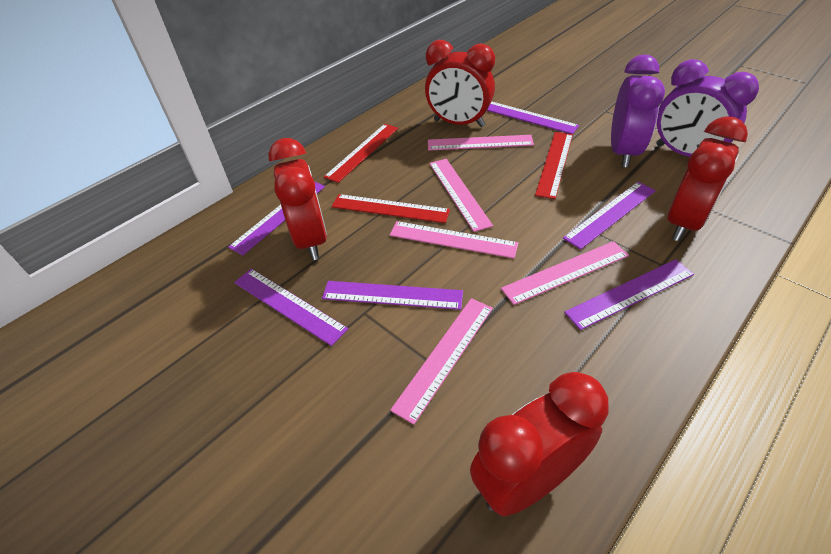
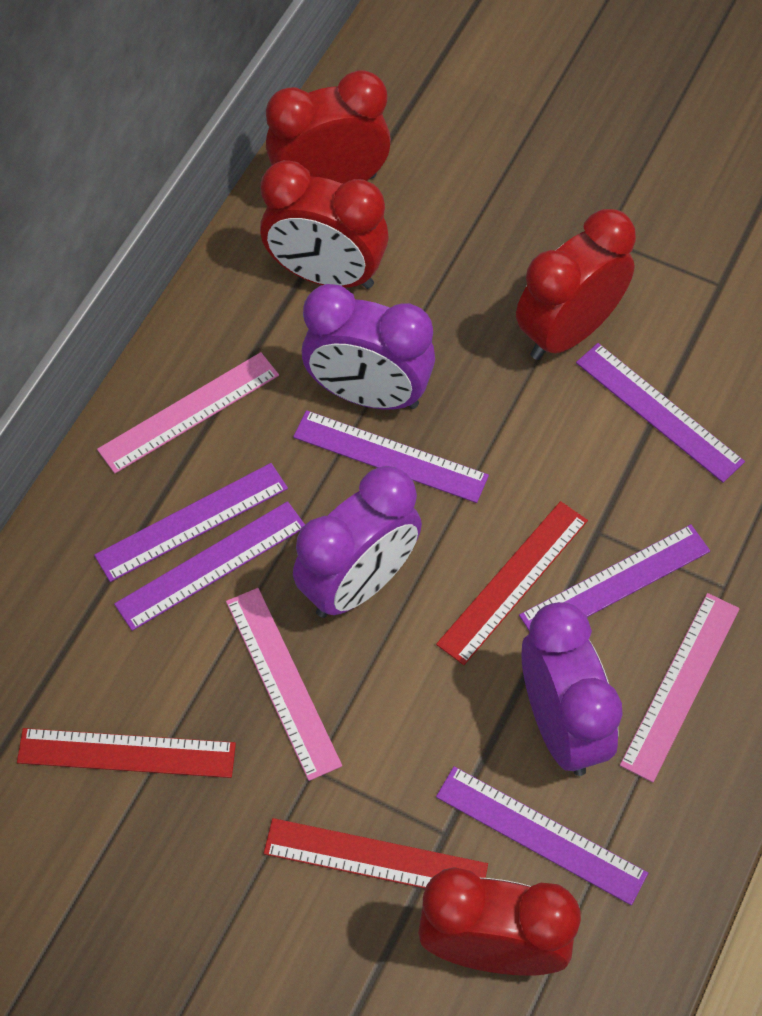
pink ruler: 5 -> 3
purple clock: 2 -> 3

